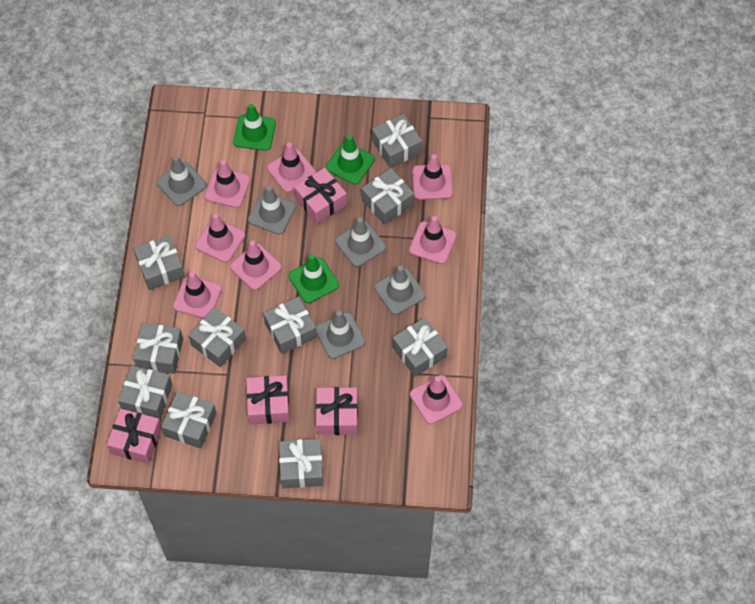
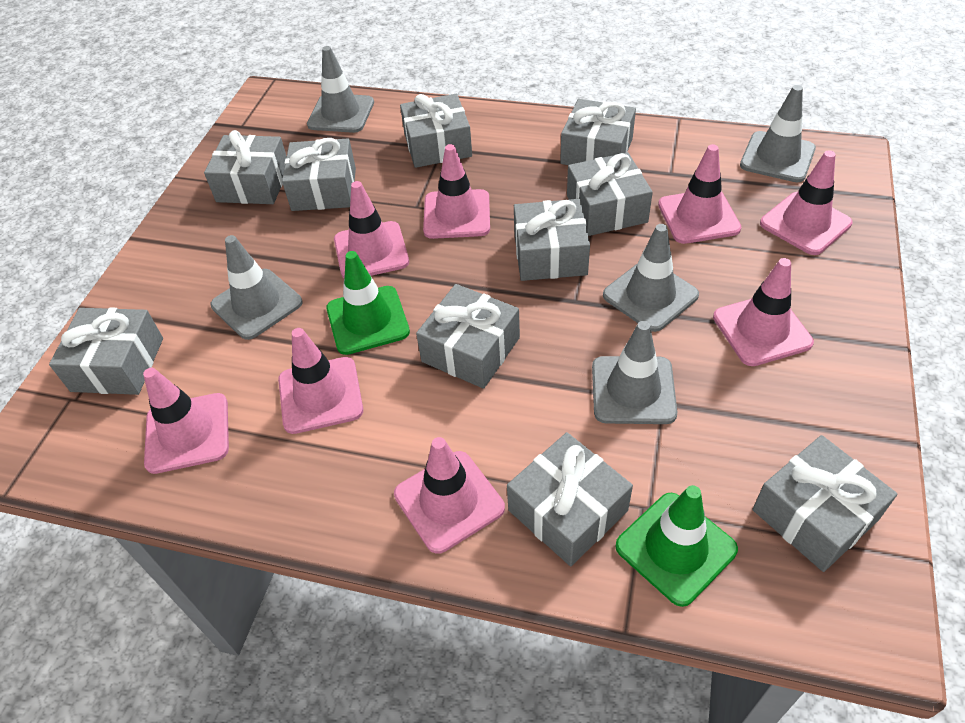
green traffic cone: 3 -> 2
pink gift: 4 -> 0

